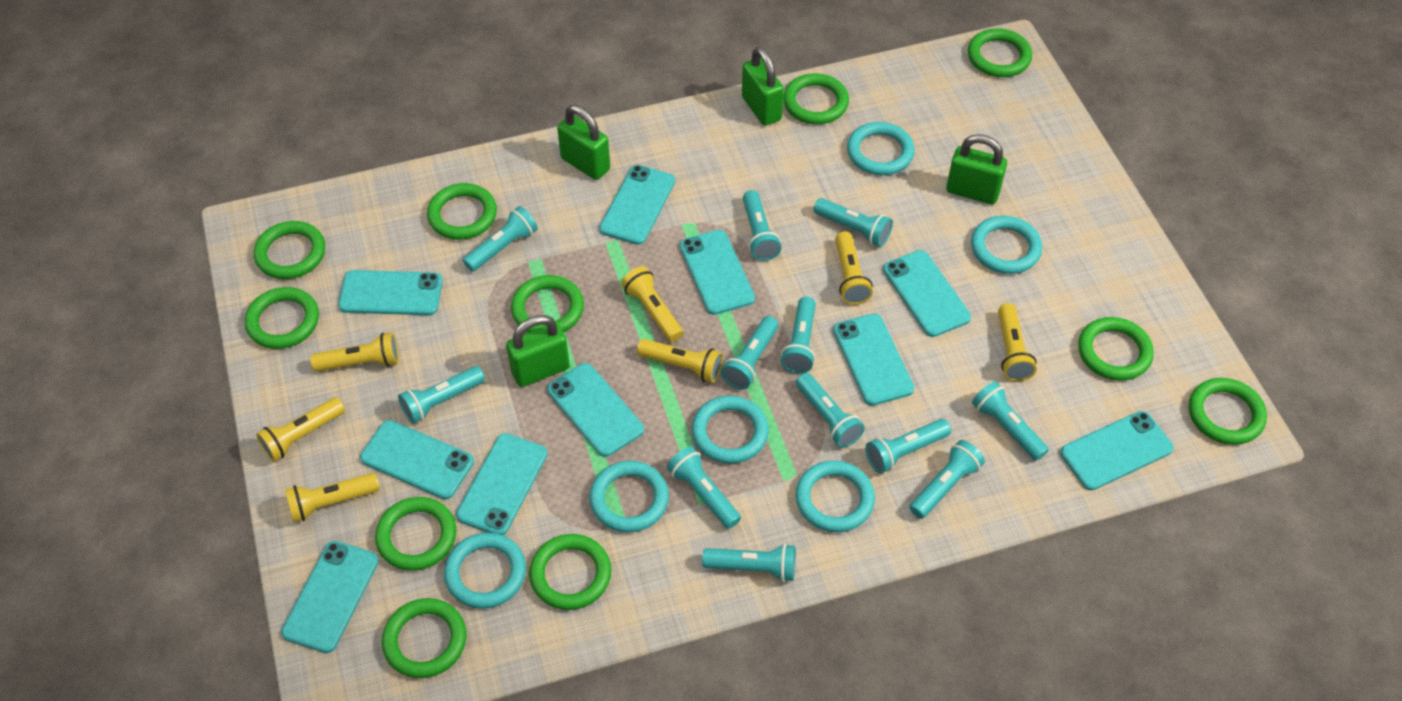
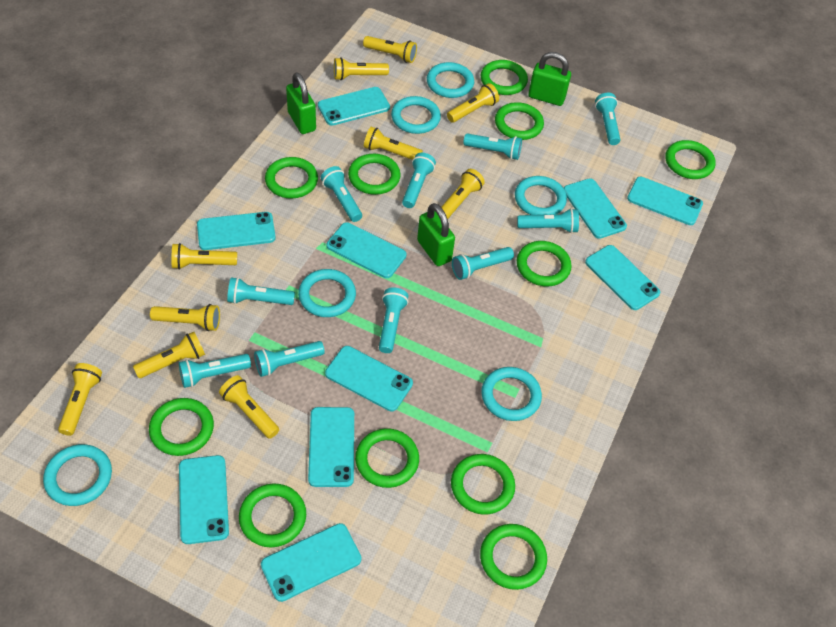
green padlock: 4 -> 3
turquoise flashlight: 12 -> 10
yellow flashlight: 7 -> 10

